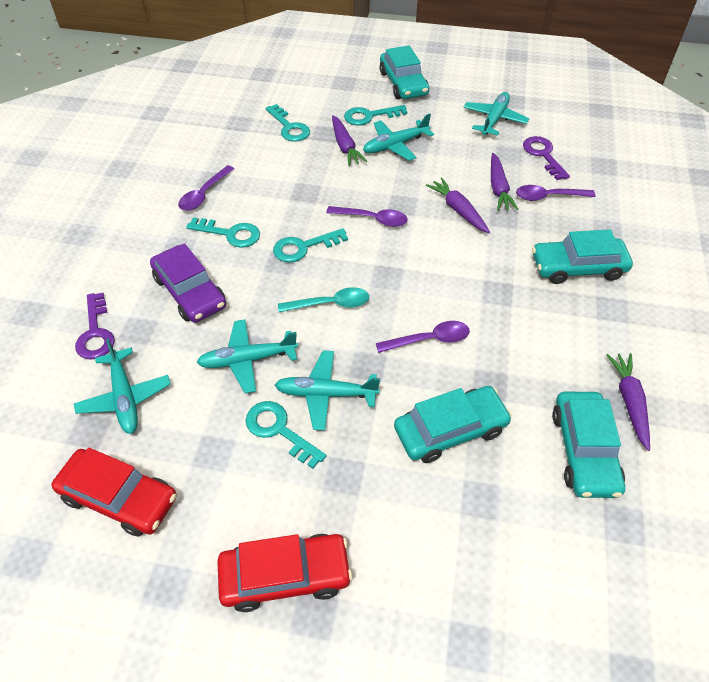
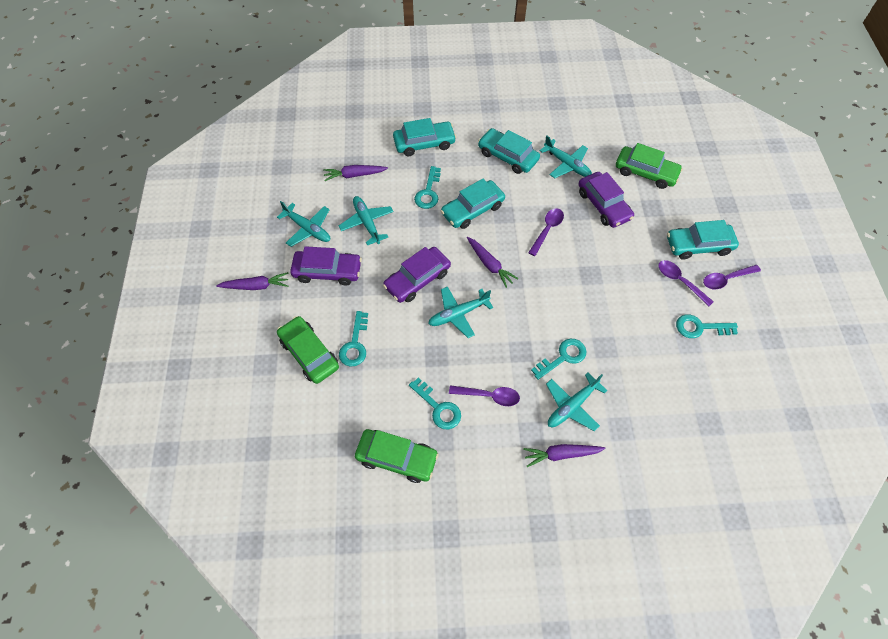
green car: 0 -> 3
purple car: 1 -> 3
purple key: 2 -> 0
red car: 2 -> 0
turquoise spoon: 1 -> 0

